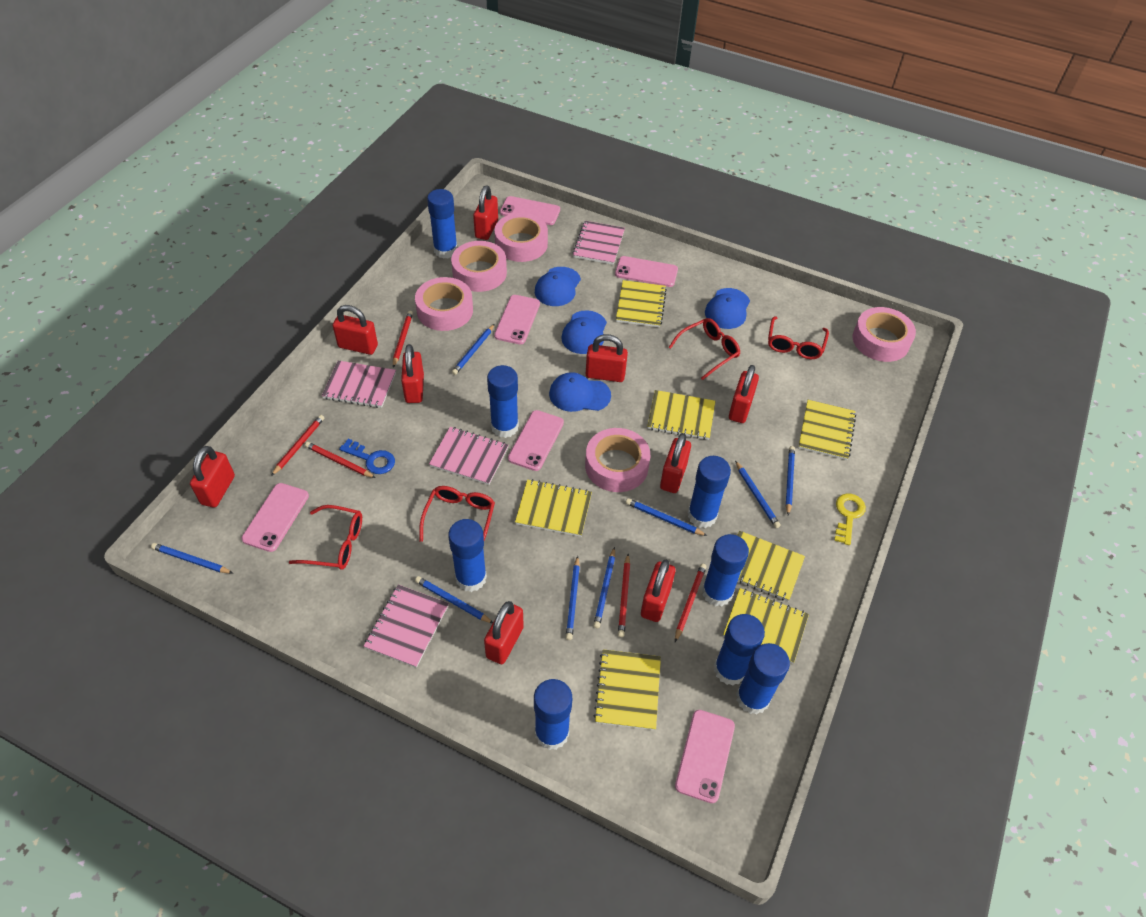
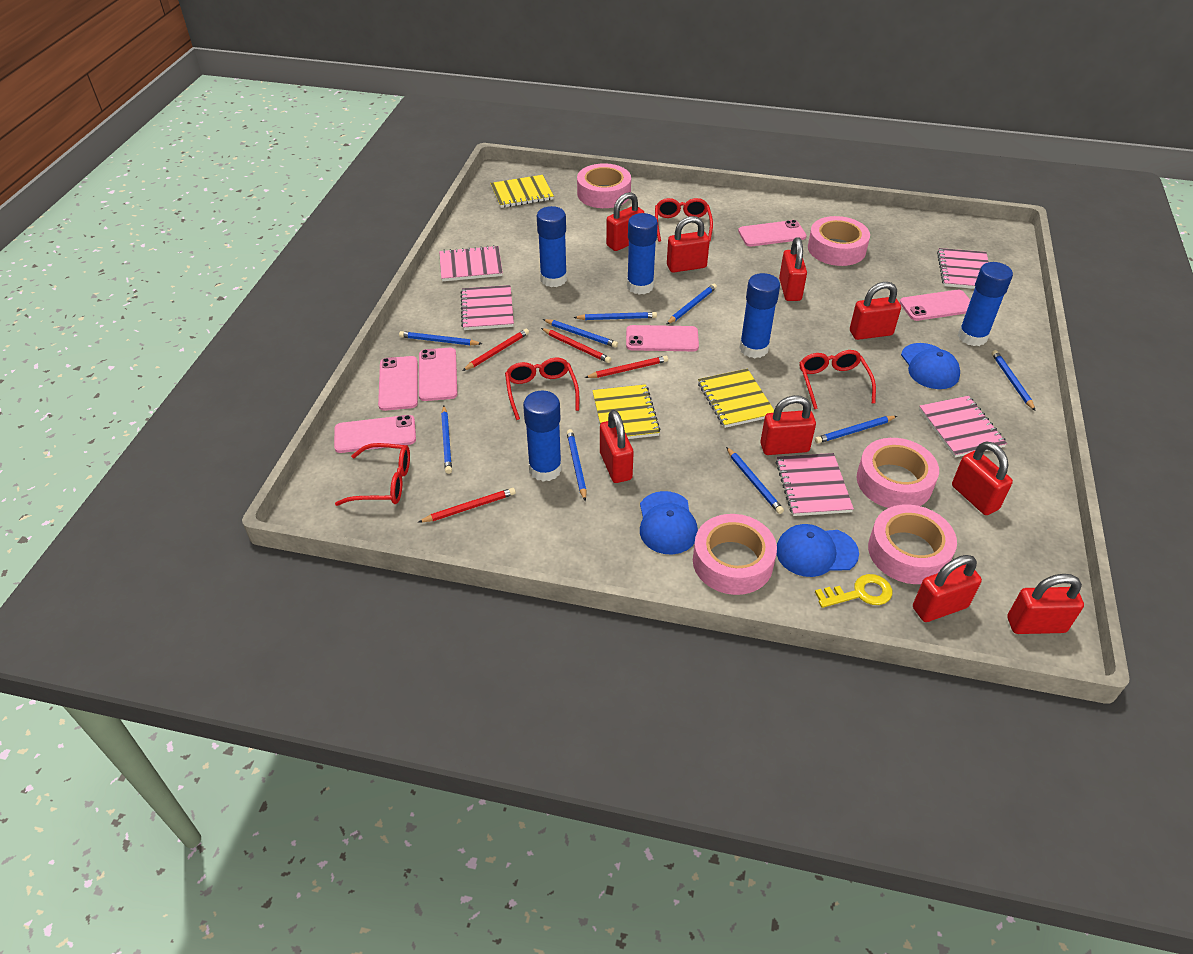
blue cap: 4 -> 3
blue glue stick: 8 -> 5
blue key: 1 -> 0
blue pencil: 8 -> 9
pink notebook: 4 -> 5
red pencil: 5 -> 4
yellow notebook: 7 -> 3

